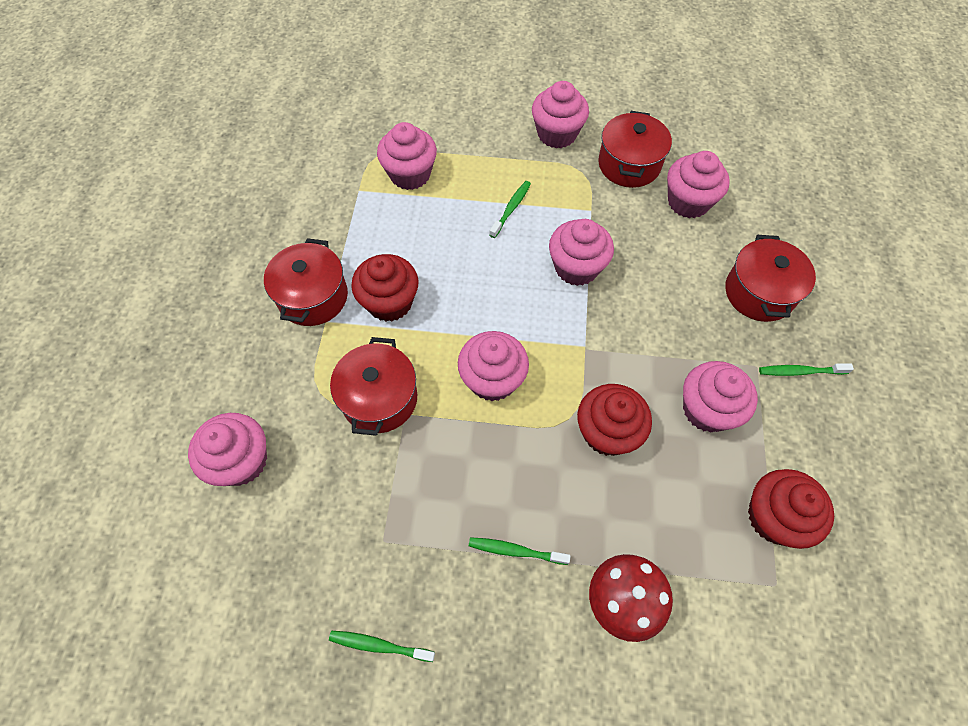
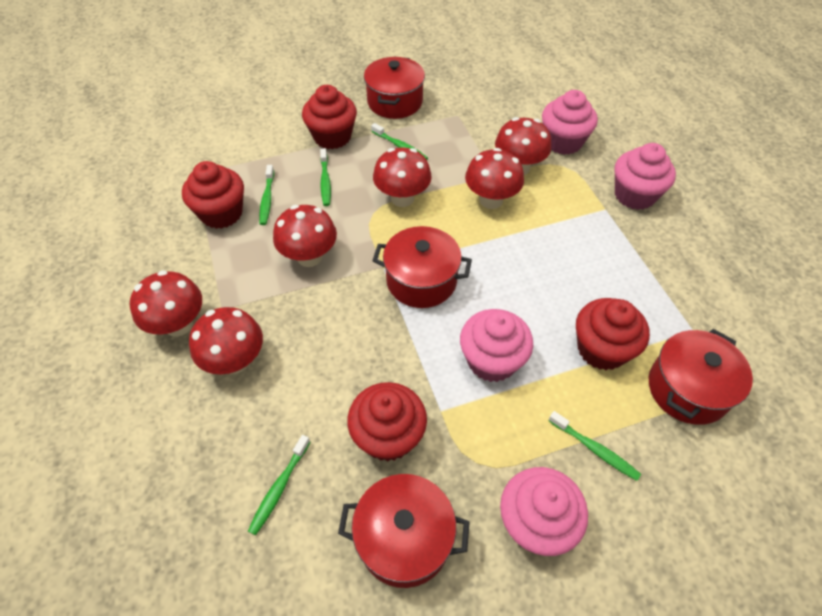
green toothbrush: 4 -> 5
pink cupcake: 7 -> 4
red cupcake: 3 -> 4
red mushroom: 1 -> 6

